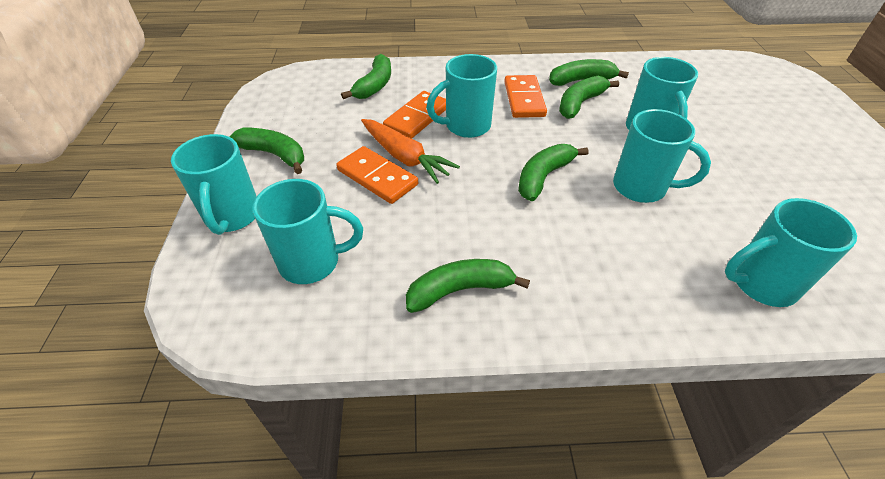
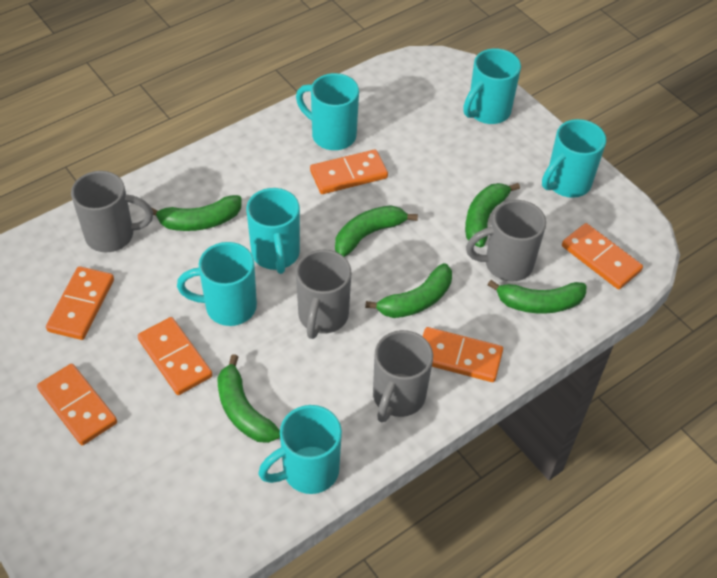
grey mug: 0 -> 4
orange carrot: 1 -> 0
orange domino: 3 -> 6

